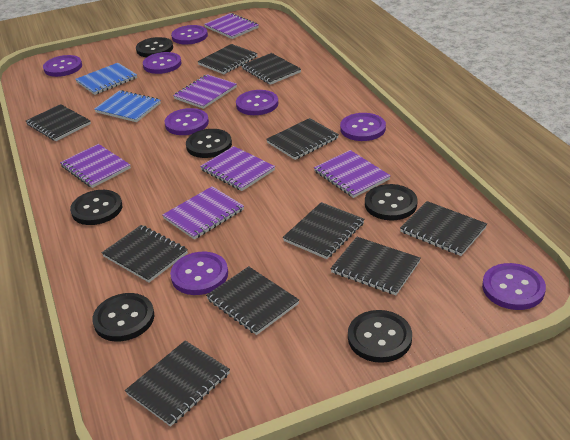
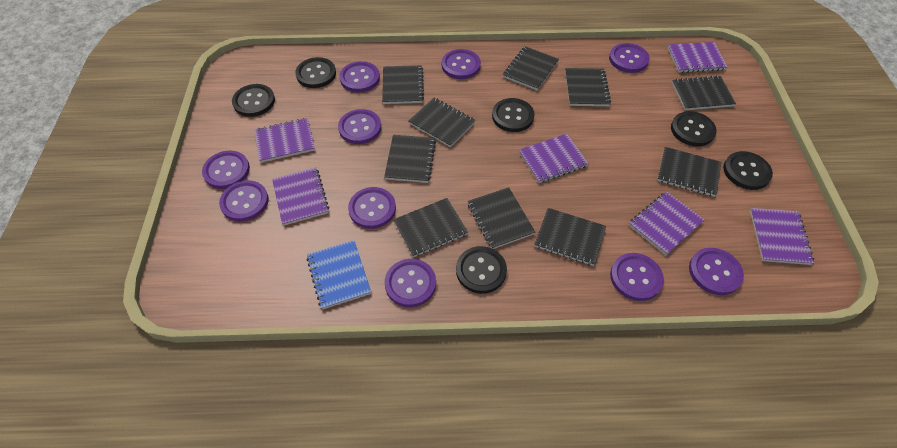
blue notebook: 2 -> 1
purple button: 8 -> 10

